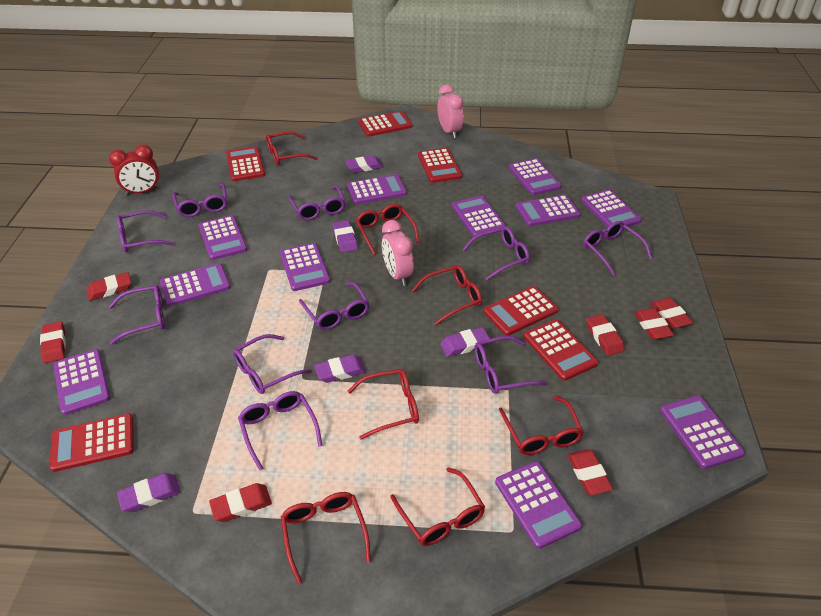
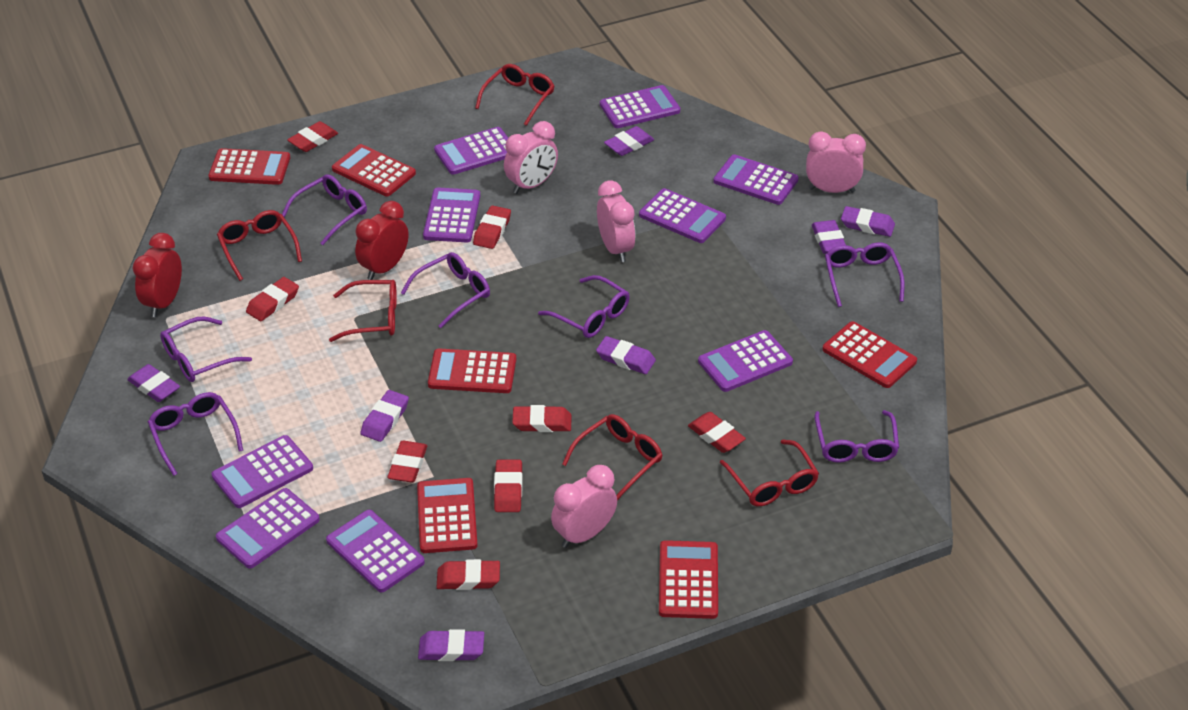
pink clock: 2 -> 4
purple calculator: 11 -> 9
purple eraser: 5 -> 7
purple glasses: 10 -> 7
red clock: 1 -> 2
red eraser: 7 -> 8
red glasses: 7 -> 5

